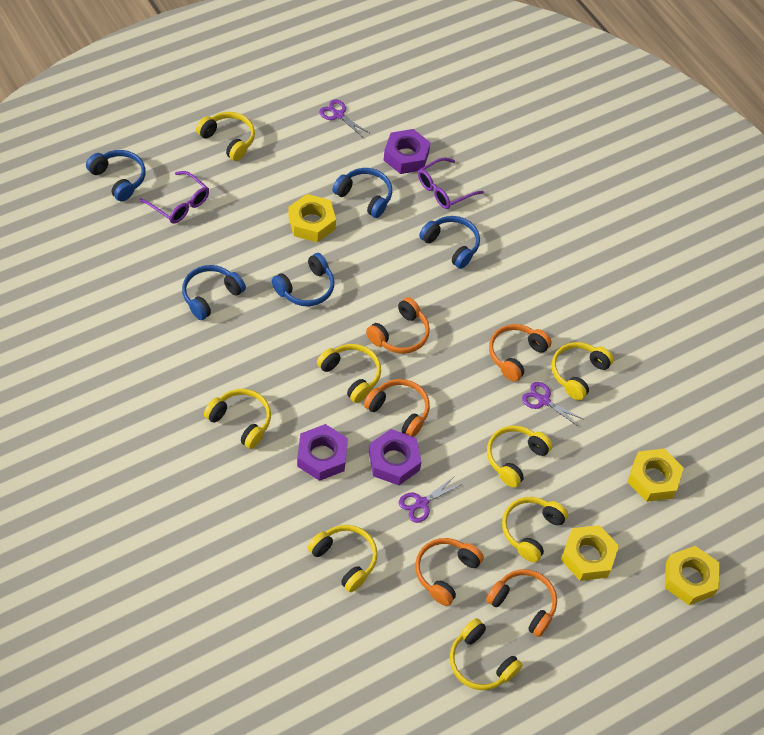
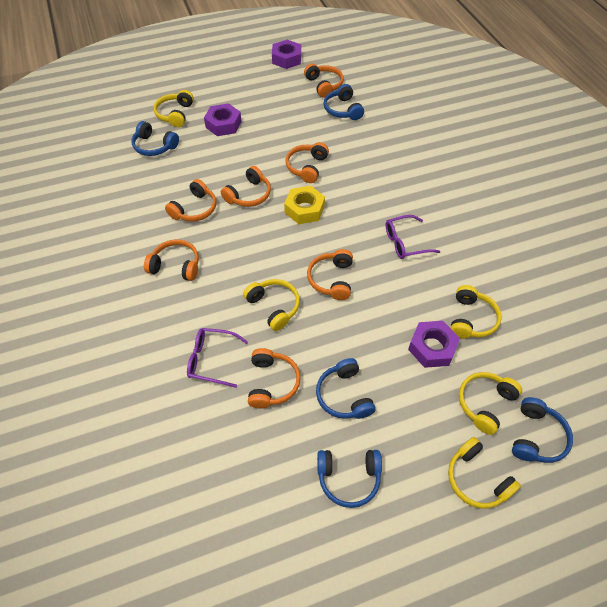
orange headphones: 5 -> 7
purple scissors: 3 -> 0
yellow headphones: 8 -> 5
yellow nut: 4 -> 1

